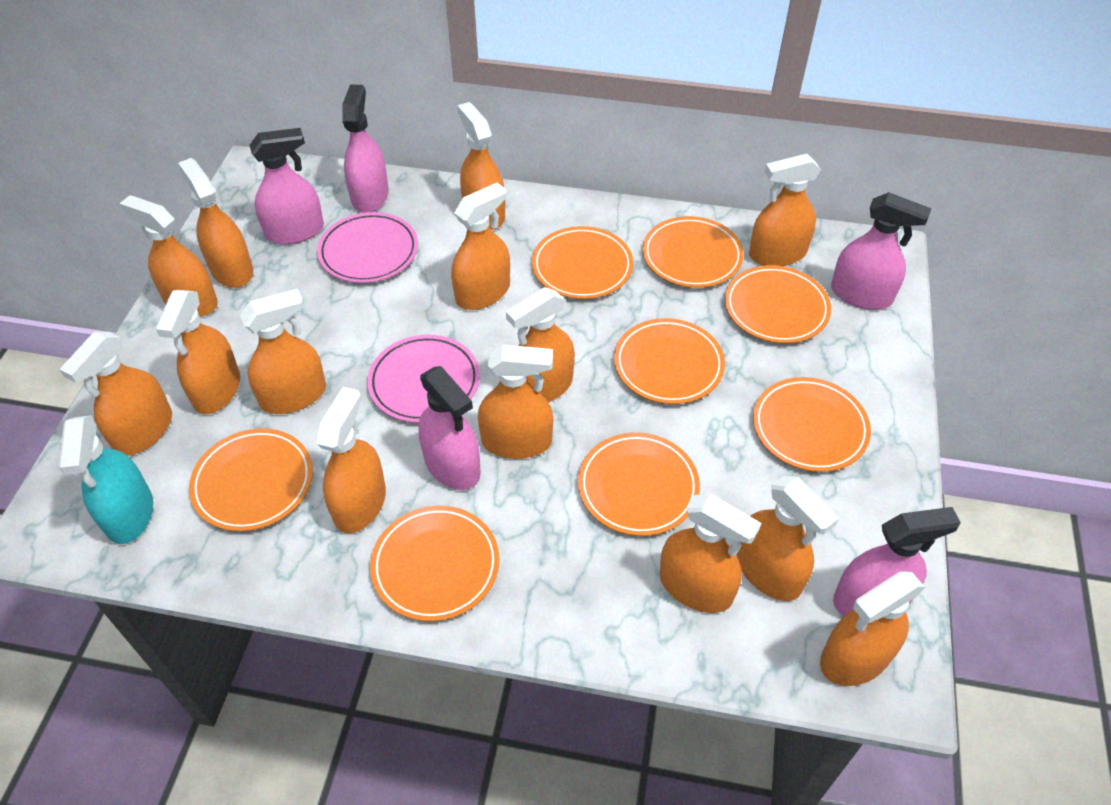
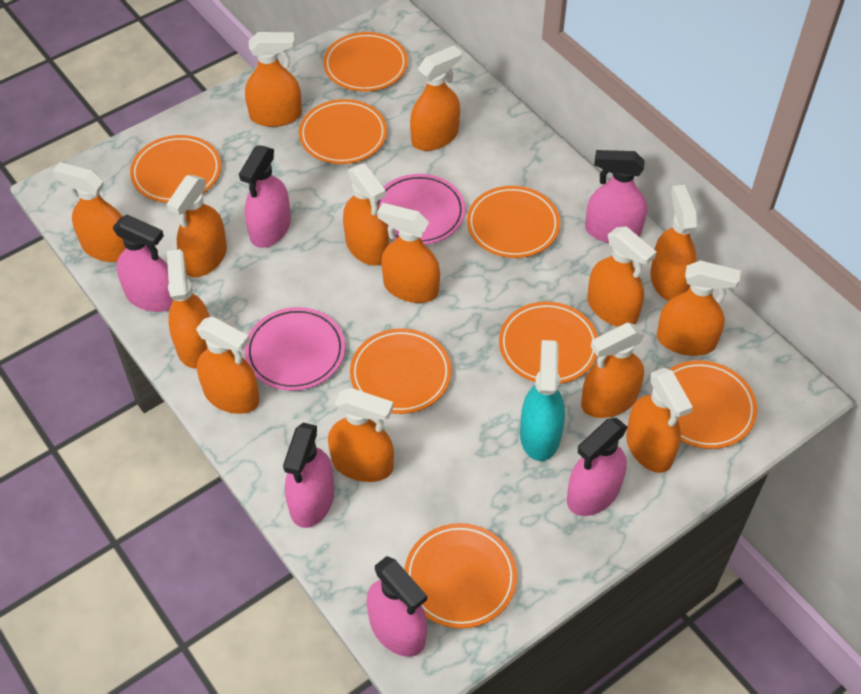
pink spray bottle: 5 -> 6

